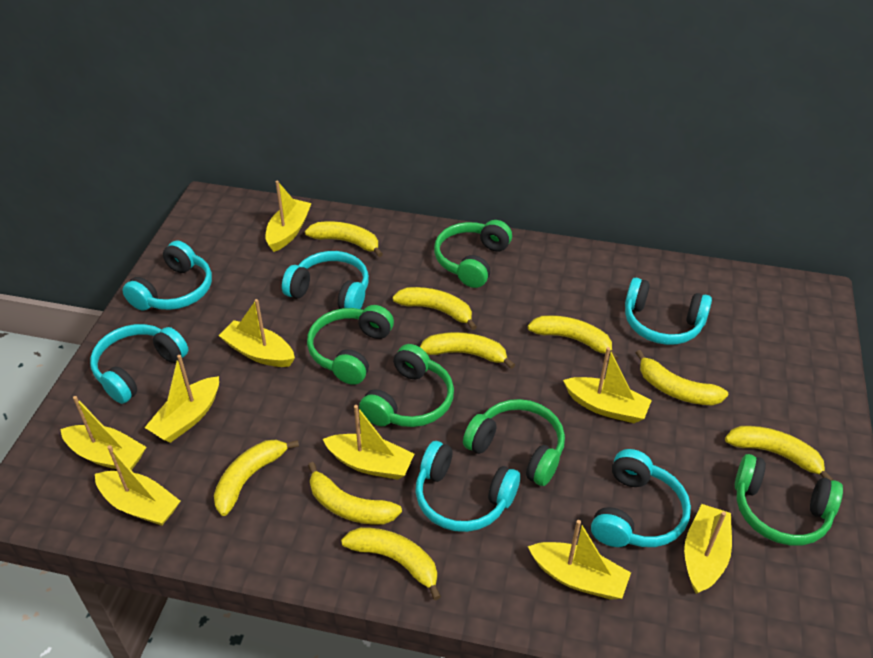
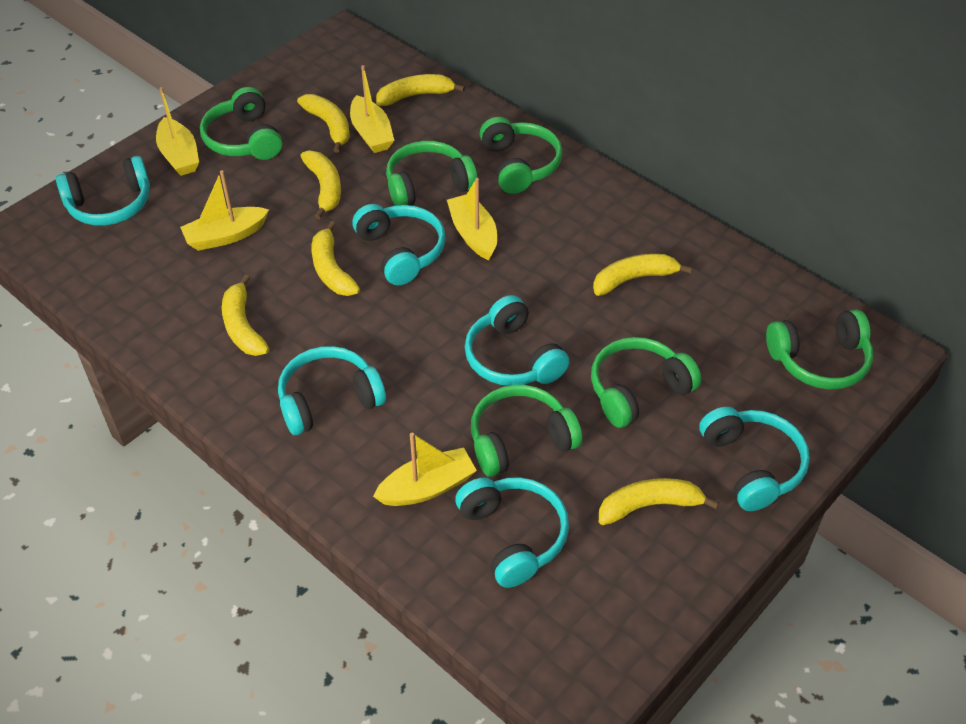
green headphones: 5 -> 6
yellow banana: 9 -> 7
yellow boat: 9 -> 5

